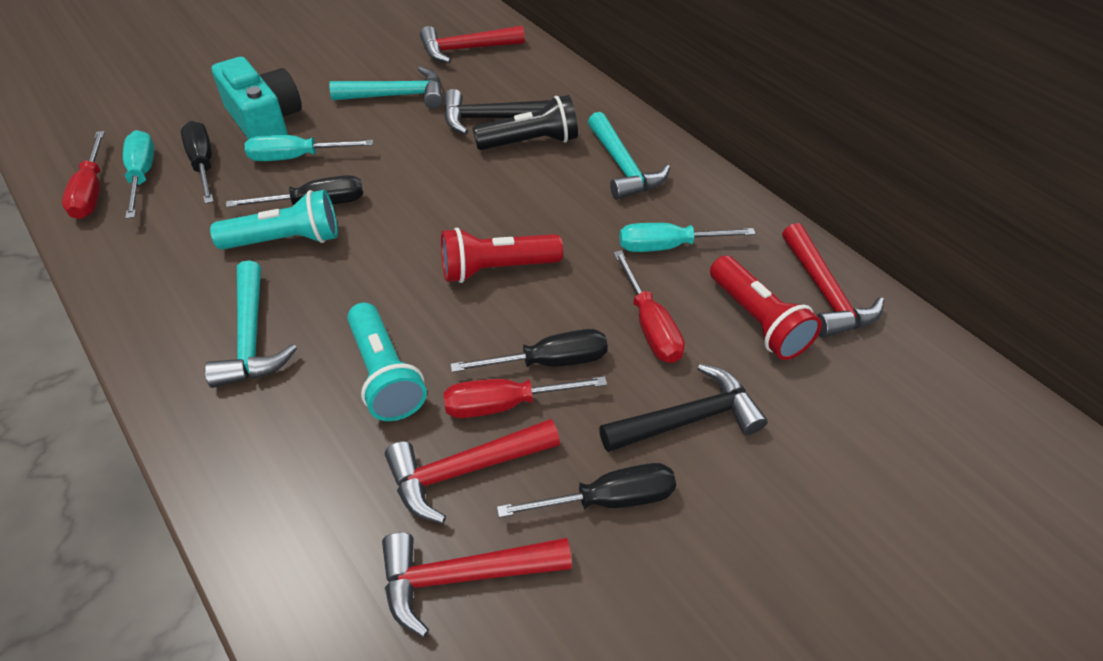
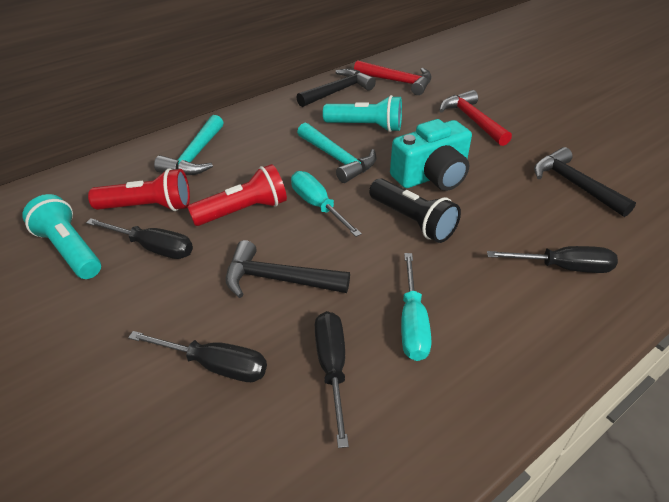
black hammer: 2 -> 3
red hammer: 4 -> 2
red screwdriver: 3 -> 0
turquoise hammer: 3 -> 2
turquoise screwdriver: 3 -> 2

